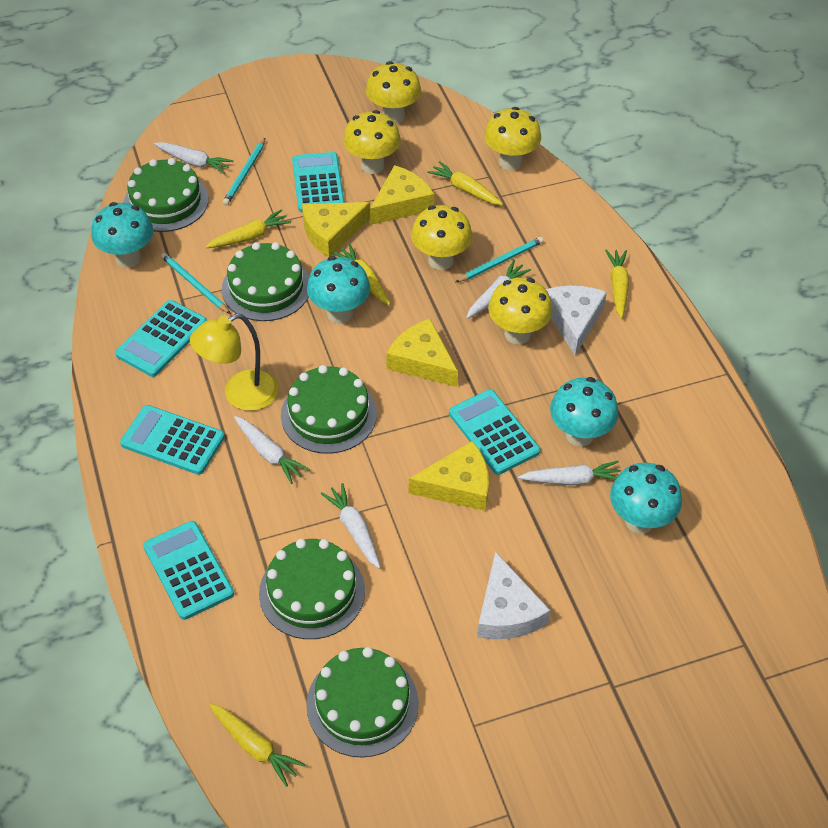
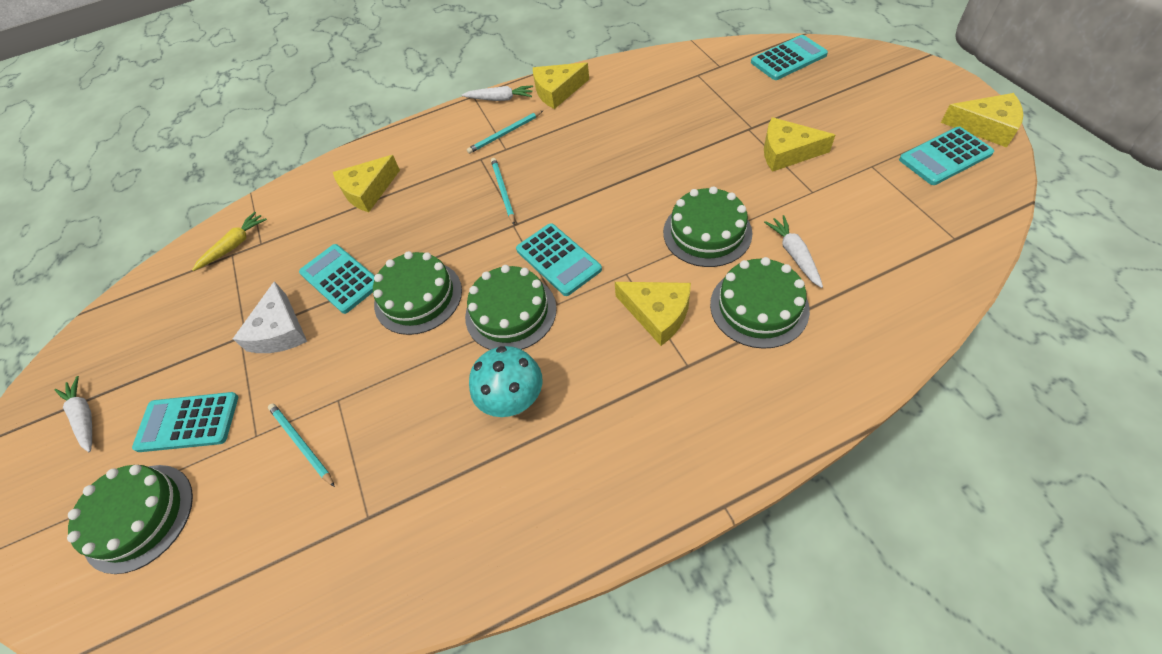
turquoise mushroom: 4 -> 1
white carrot: 5 -> 3
white cheese: 2 -> 1
yellow carrot: 5 -> 1
yellow cheese: 4 -> 5
yellow lamp: 1 -> 0
yellow mushroom: 5 -> 0

